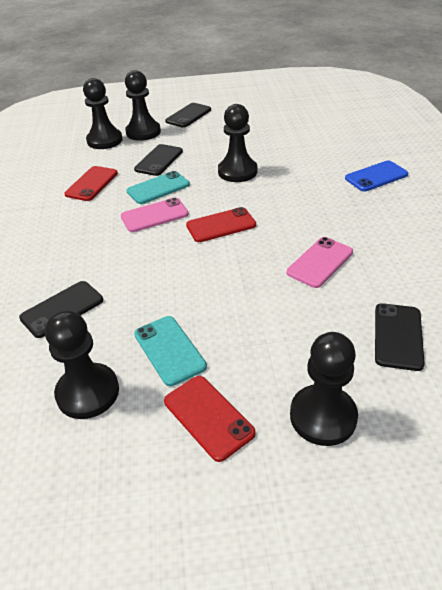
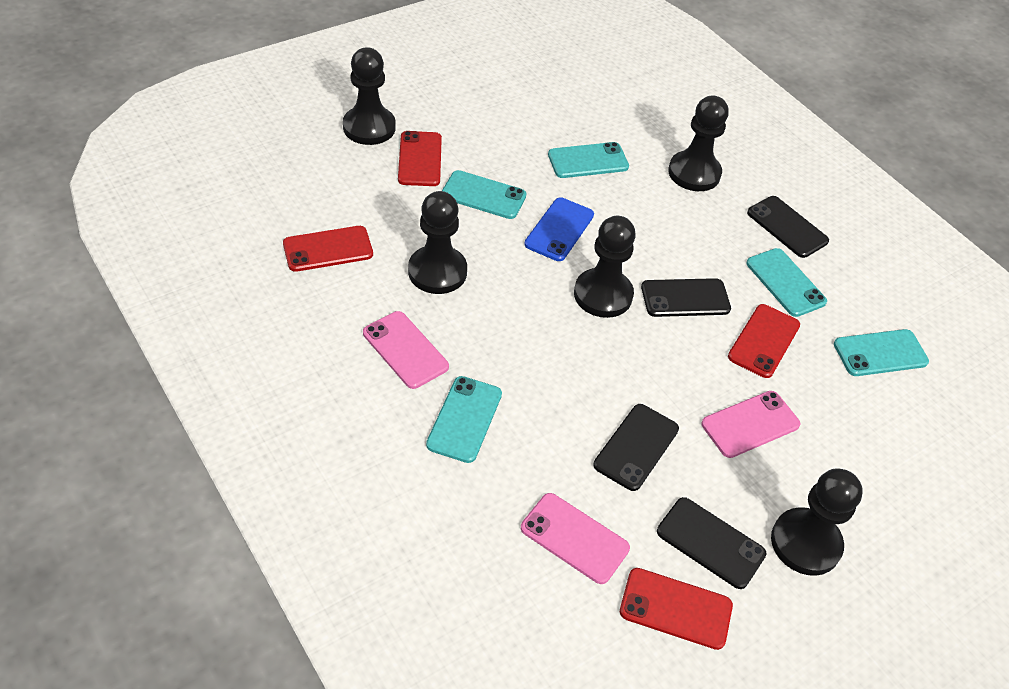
pink phone: 2 -> 3
red phone: 3 -> 4
turquoise phone: 2 -> 5

